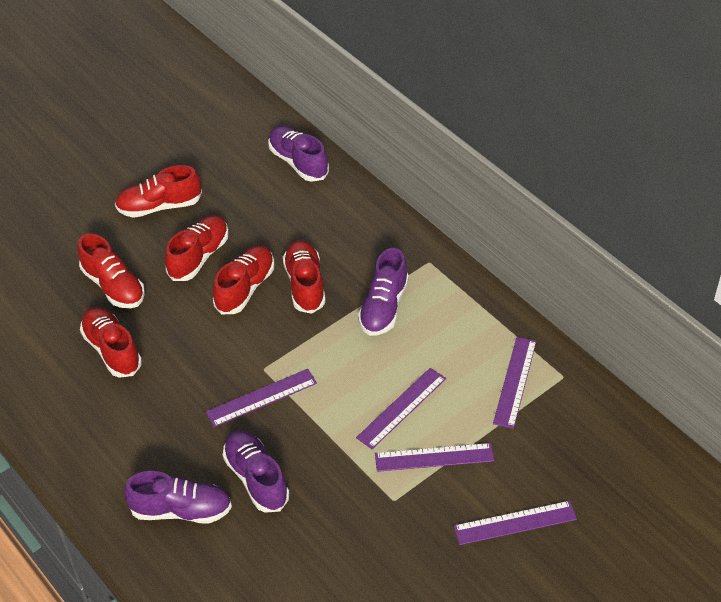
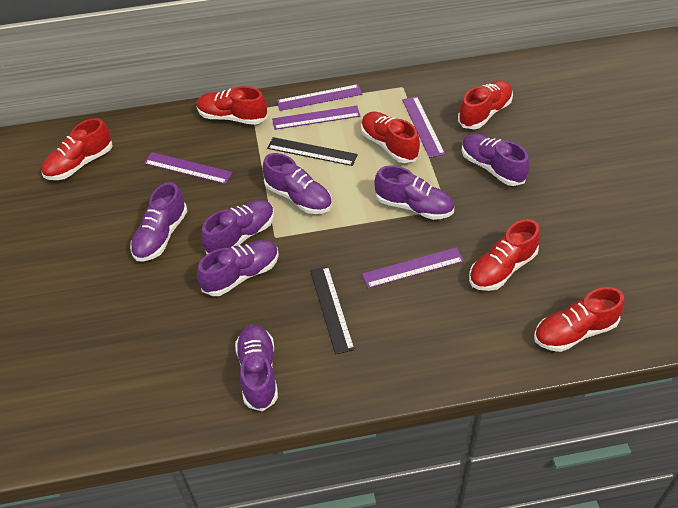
black ruler: 0 -> 2
purple shoe: 4 -> 7

